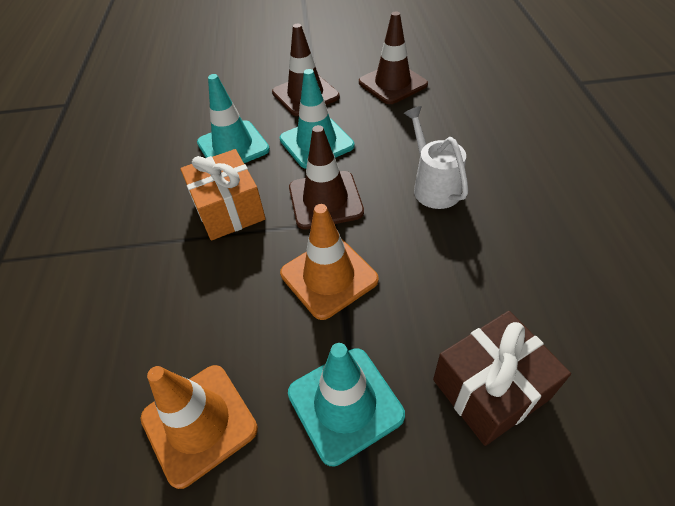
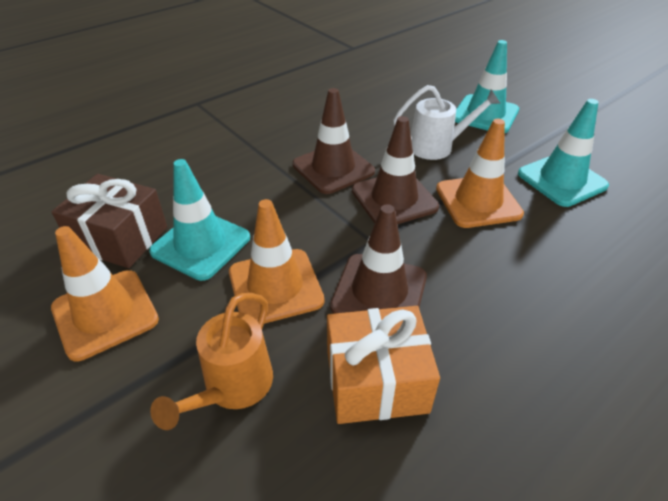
orange traffic cone: 2 -> 3
orange watering can: 0 -> 1

